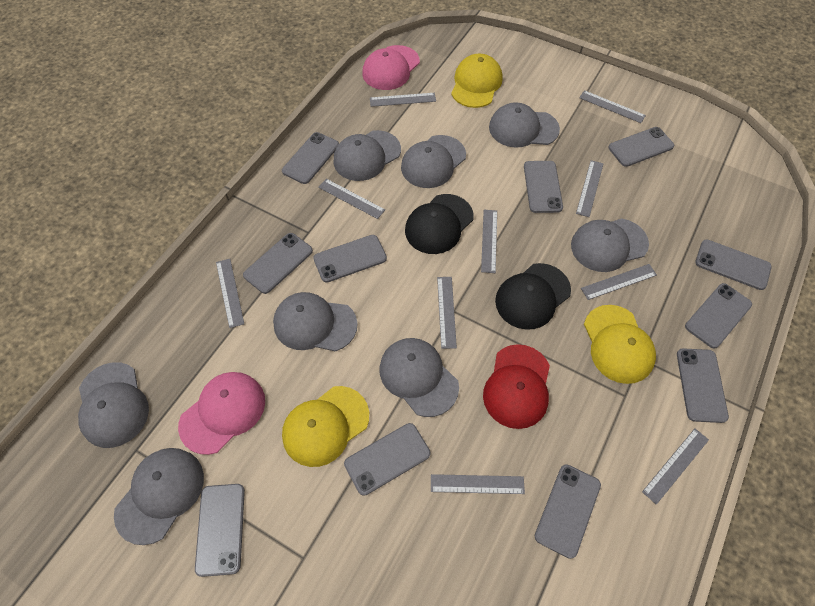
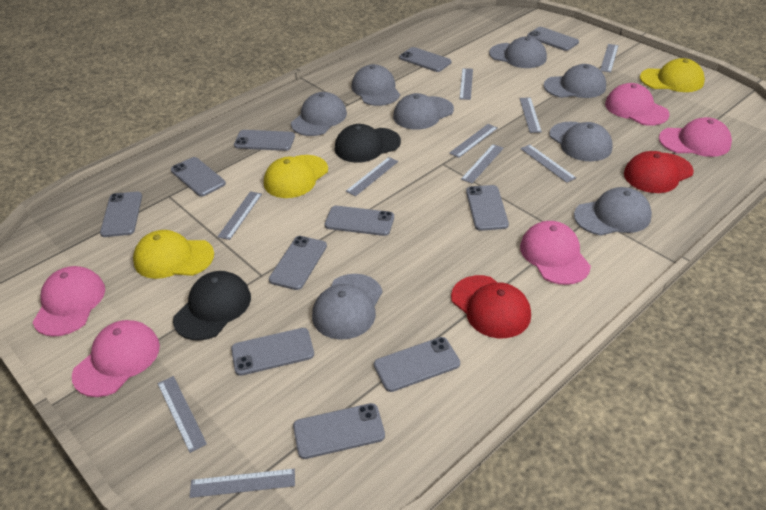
pink cap: 2 -> 5
red cap: 1 -> 2

